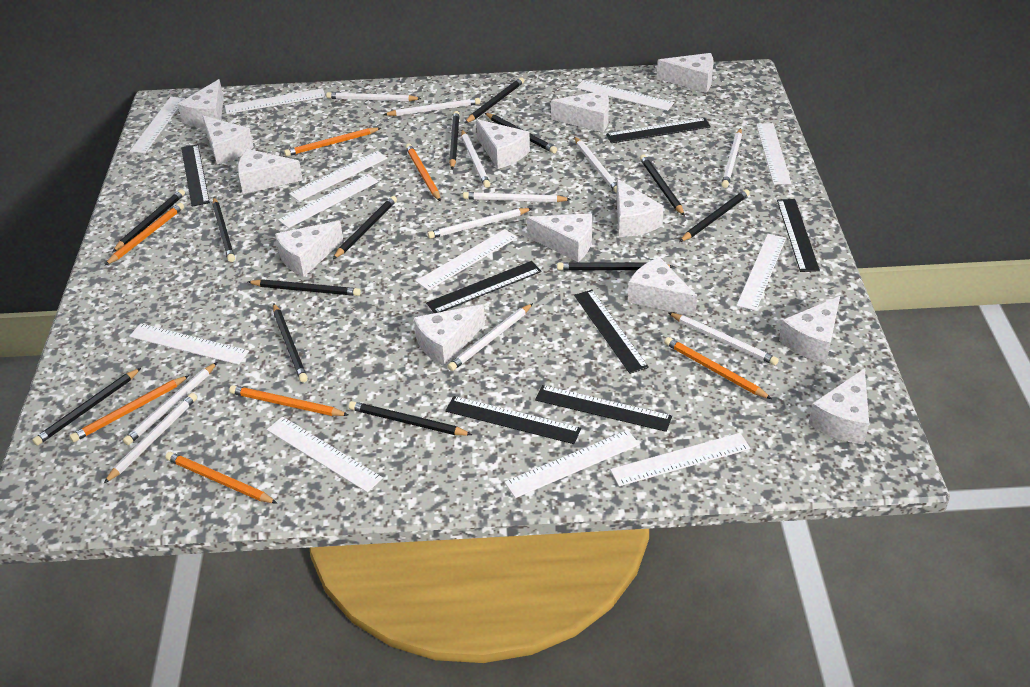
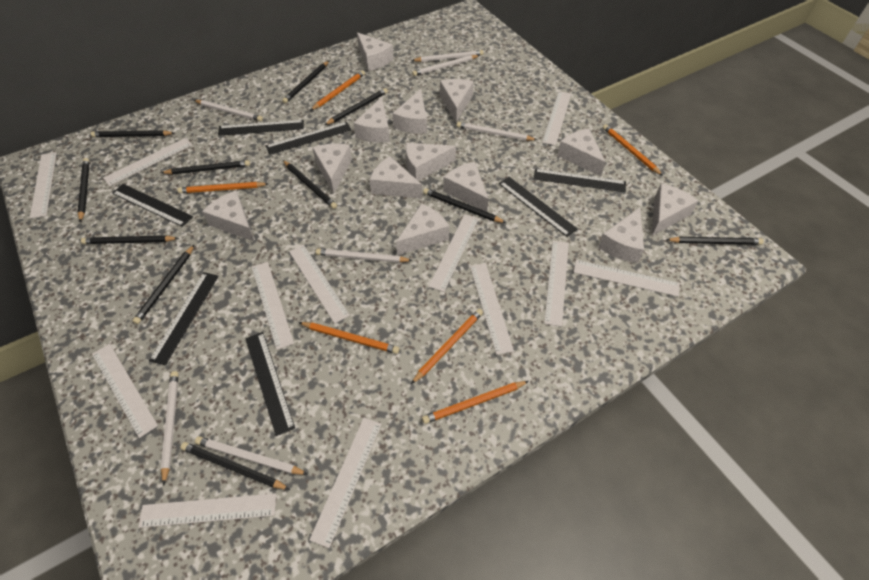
black pencil: 13 -> 11
orange pencil: 7 -> 6
white pencil: 11 -> 7

